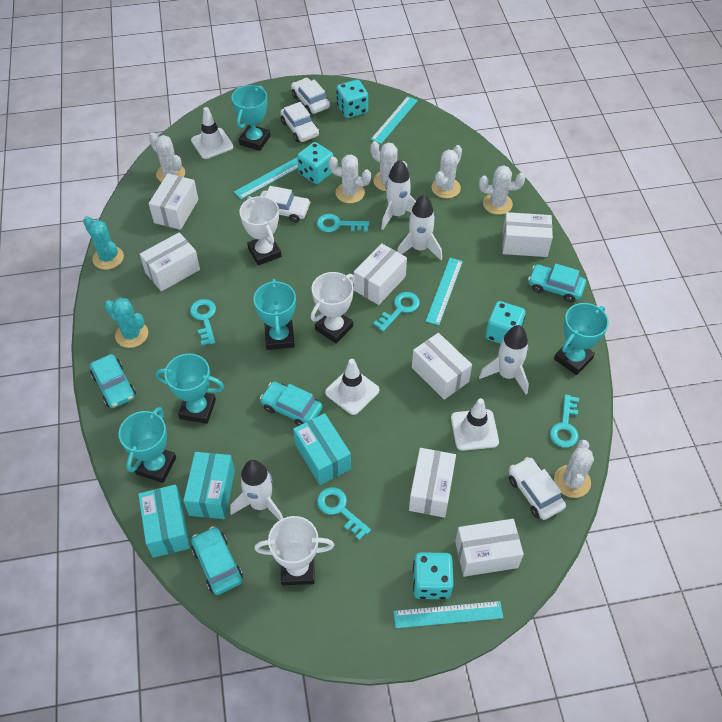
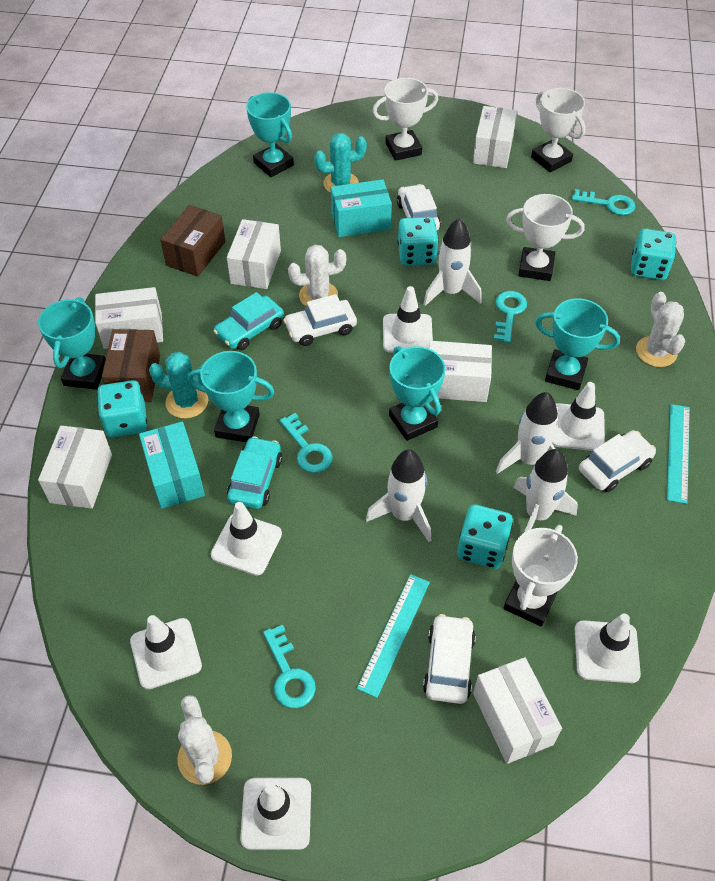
brown box: 0 -> 2
turquoise box: 3 -> 2
turquoise car: 4 -> 2
turquoise key: 5 -> 4
turquoise ruler: 4 -> 2
white box: 7 -> 6
white cactus: 6 -> 3
white traffic cone: 3 -> 6
white trophy: 3 -> 4

